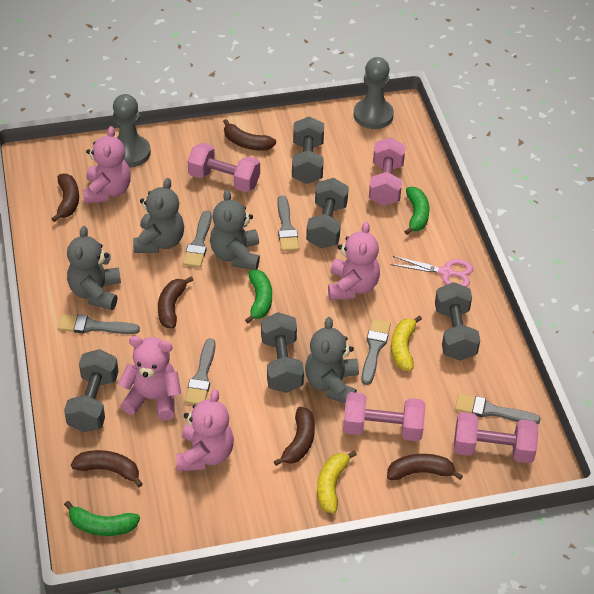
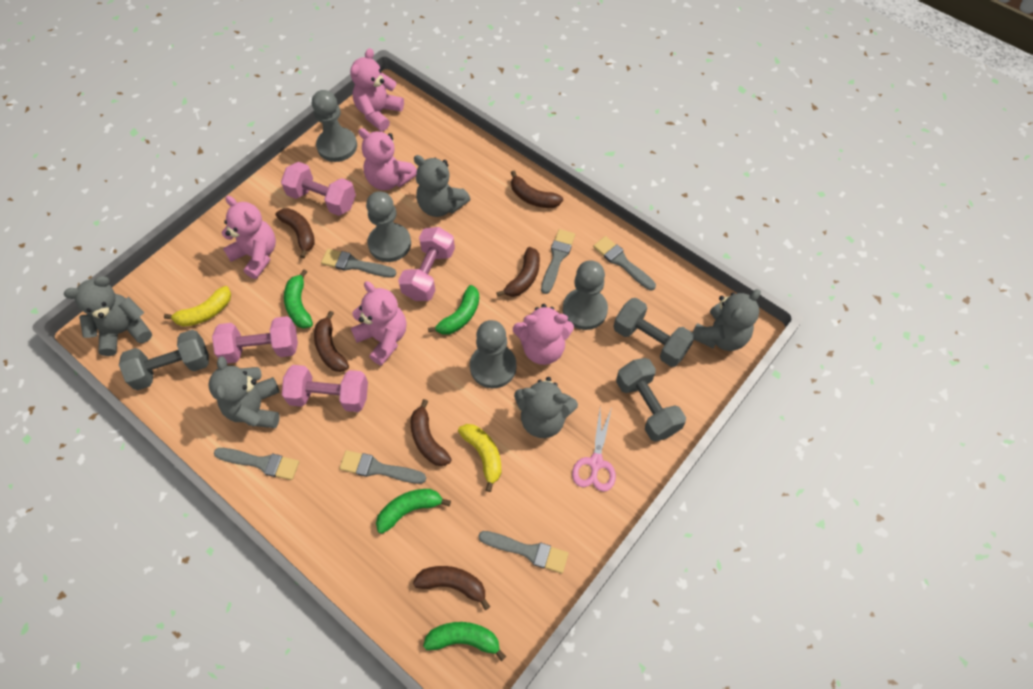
green banana: 3 -> 4
grey dumbbell: 5 -> 3
grey pawn: 2 -> 4
grey teddy bear: 4 -> 5
pink teddy bear: 4 -> 5

